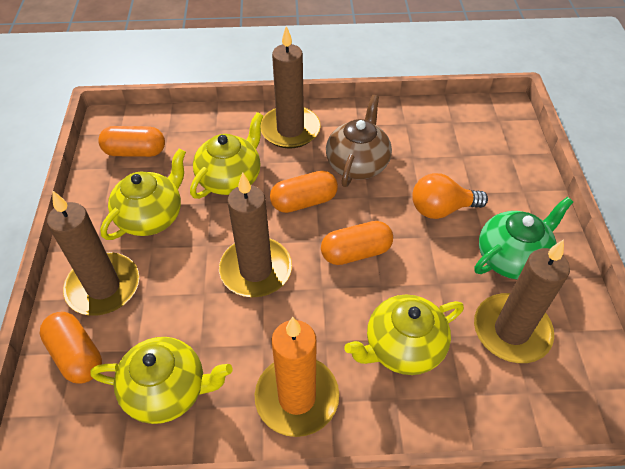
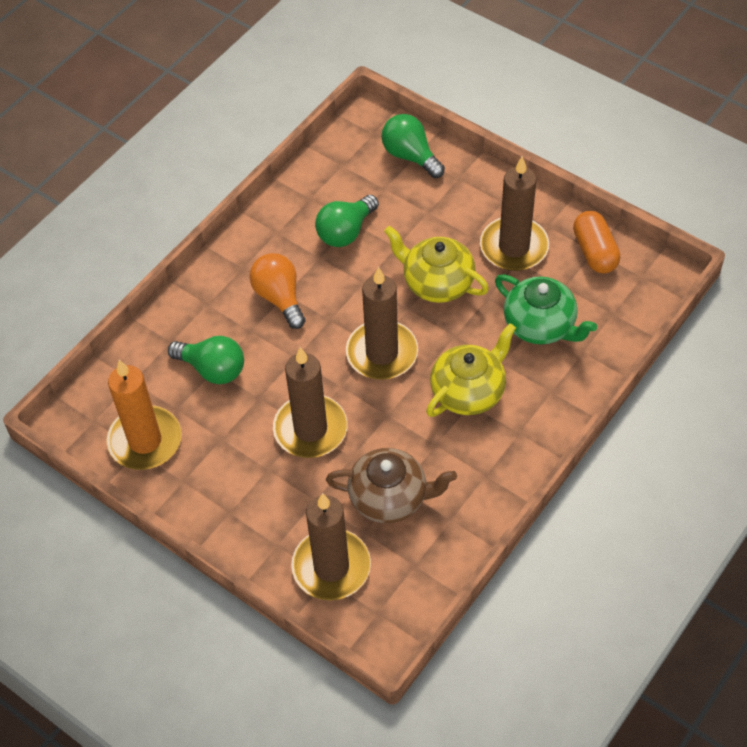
green light bulb: 0 -> 3
orange capsule: 4 -> 1
yellow teapot: 4 -> 2

